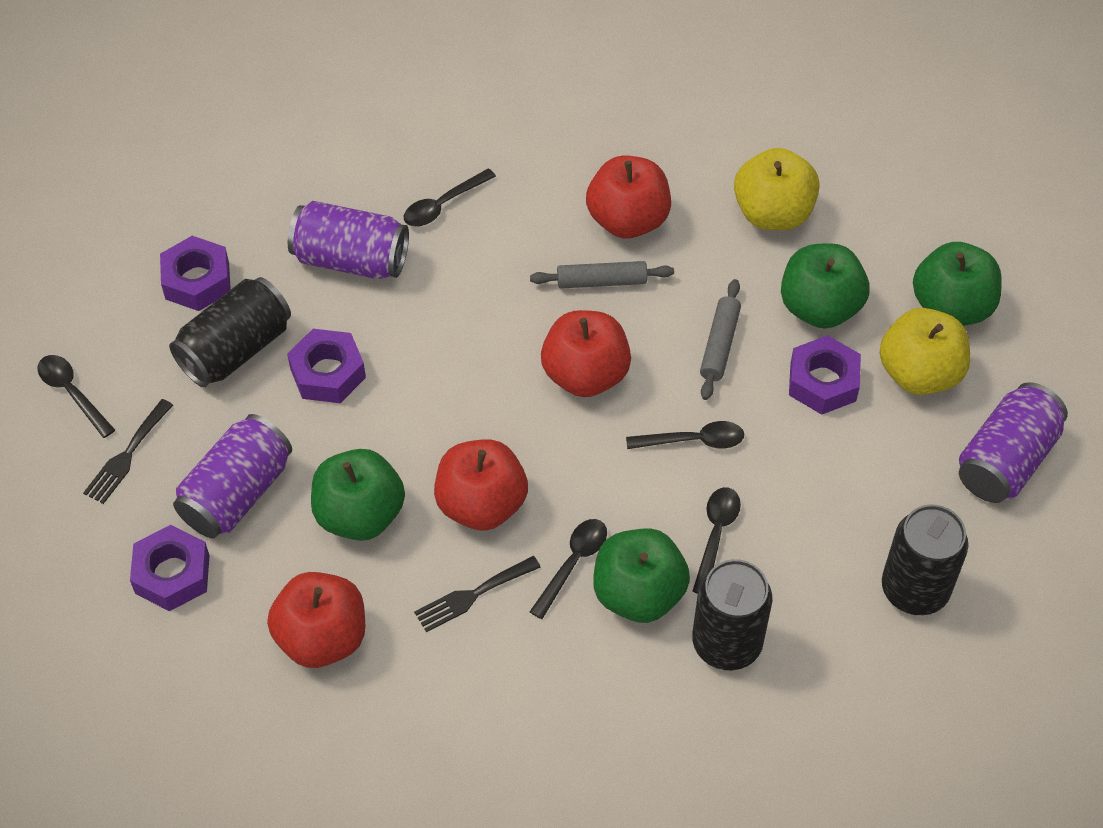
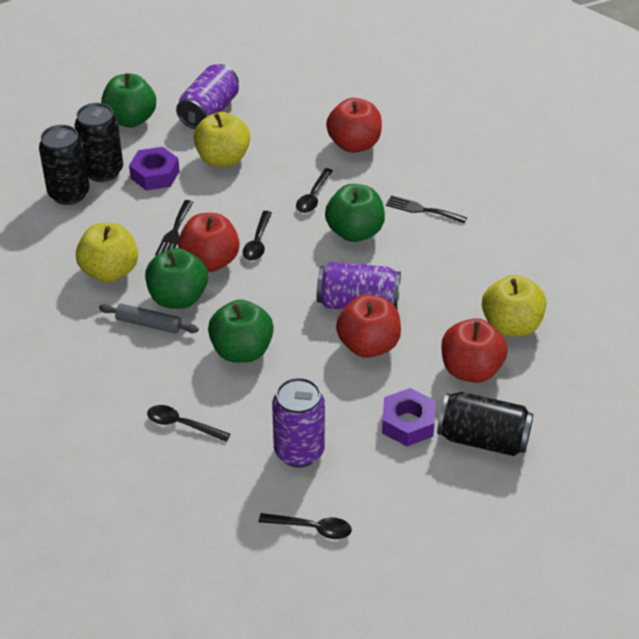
black spoon: 5 -> 4
grey rolling pin: 2 -> 1
purple nut: 4 -> 2
yellow apple: 2 -> 3

